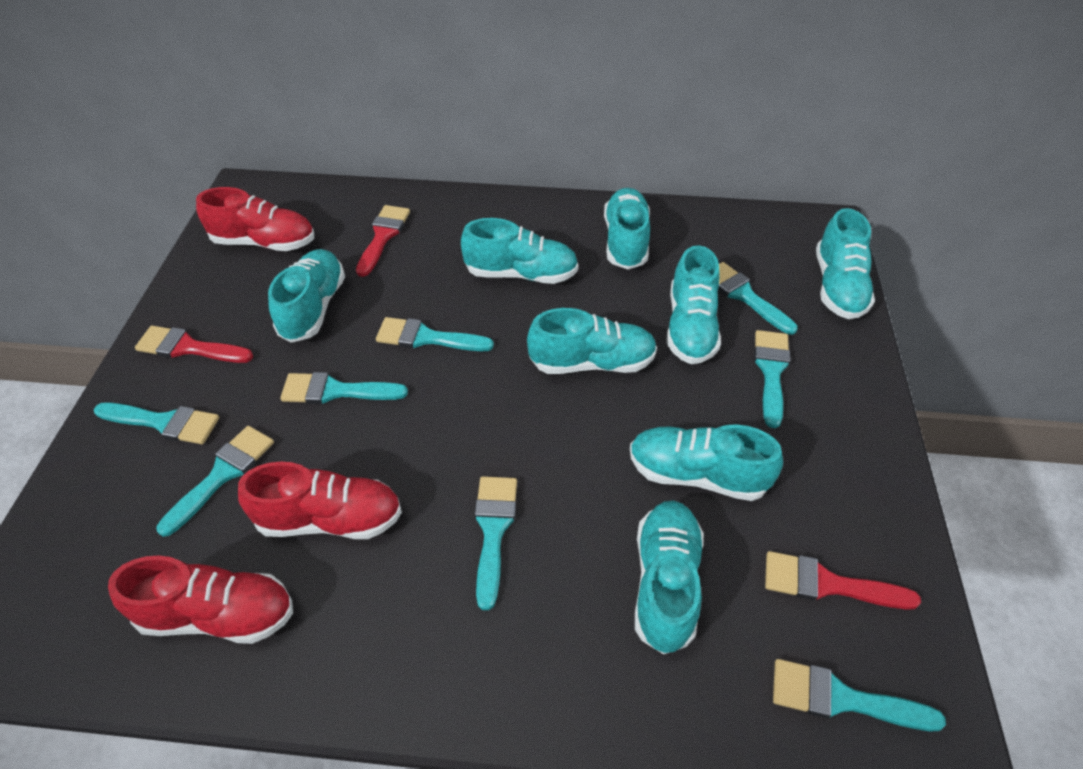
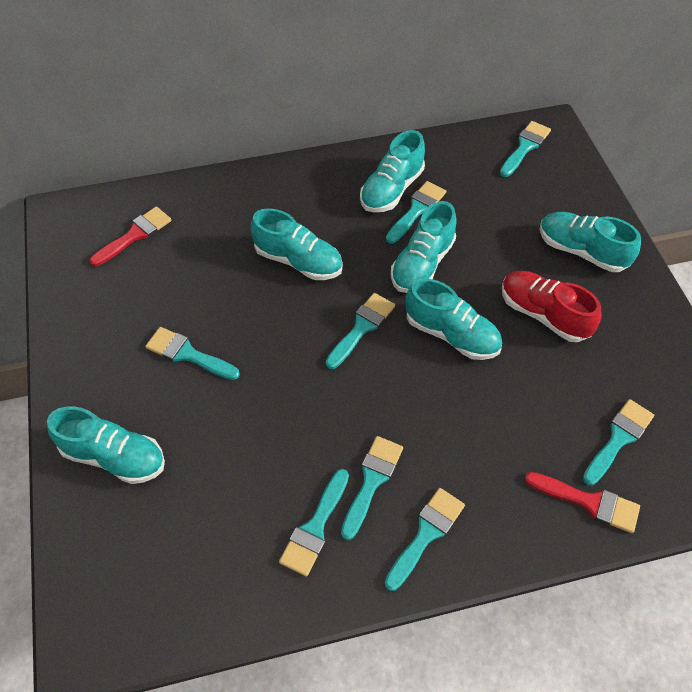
red brush: 3 -> 2
red shoe: 3 -> 1
turquoise shoe: 8 -> 6

